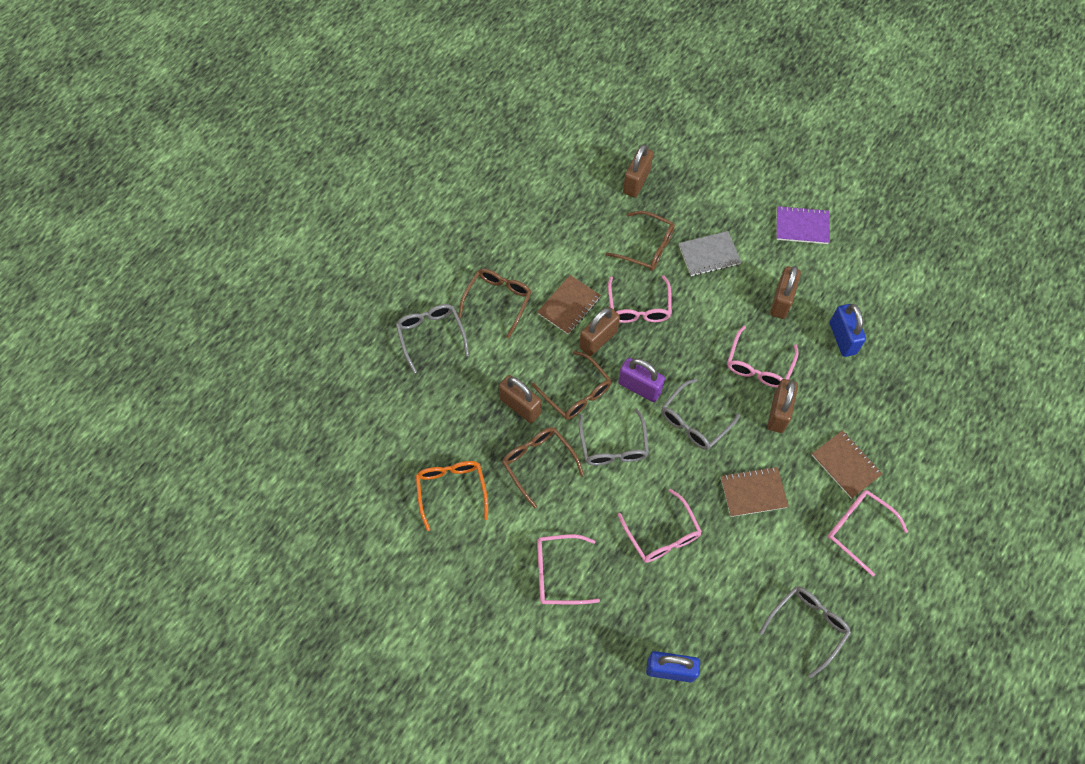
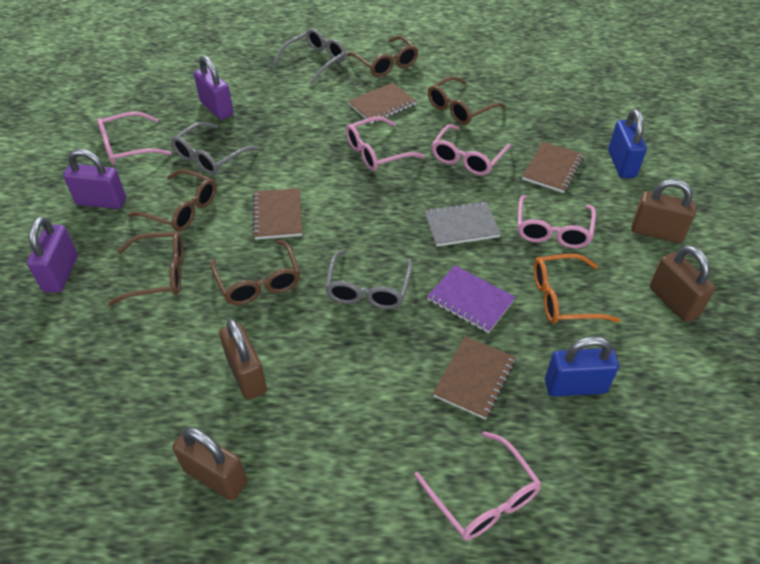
brown glasses: 4 -> 5
brown notebook: 3 -> 4
brown padlock: 5 -> 4
grey glasses: 4 -> 3
purple padlock: 1 -> 3

